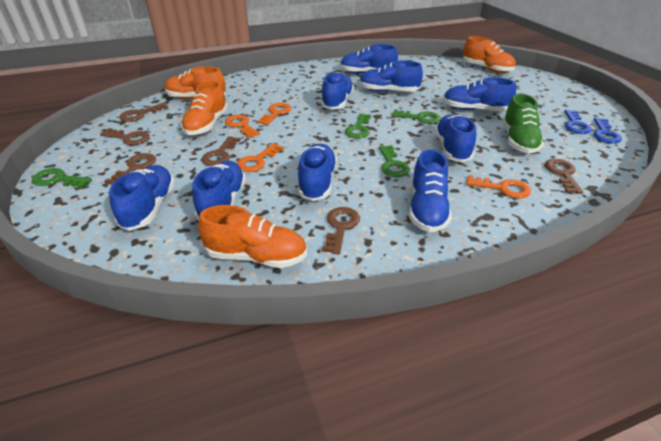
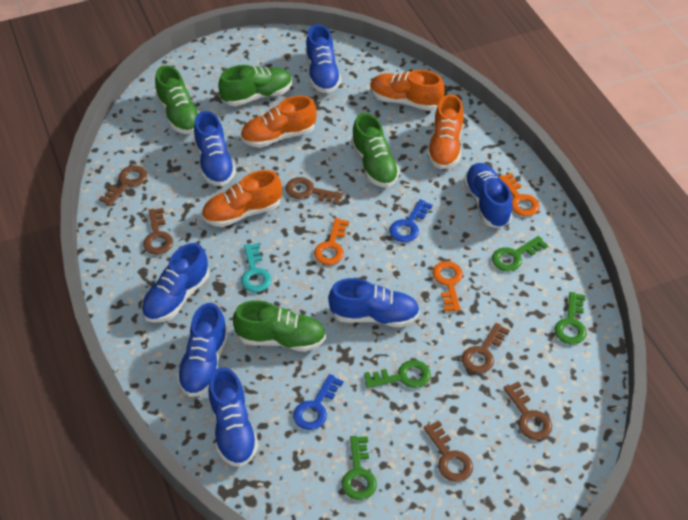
blue shoe: 9 -> 7
green shoe: 1 -> 4
orange key: 4 -> 3
turquoise key: 0 -> 1

